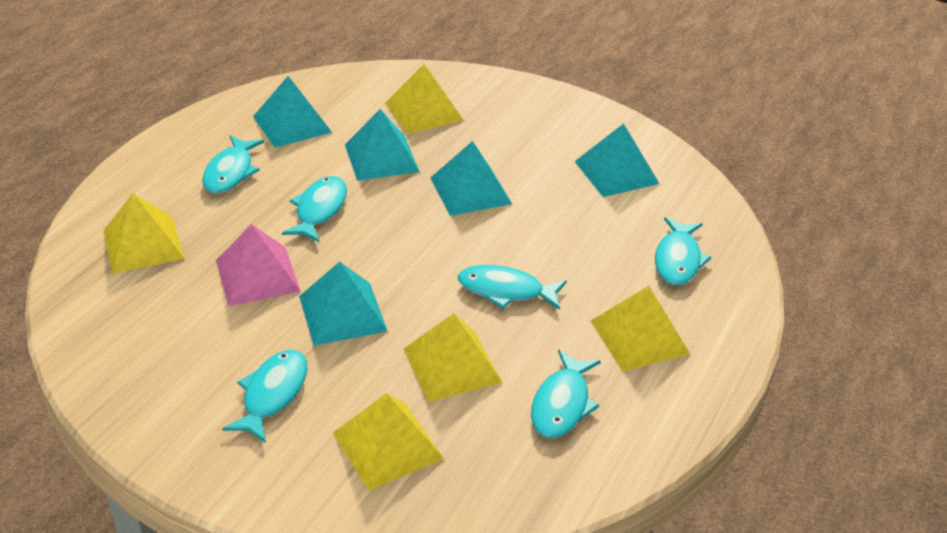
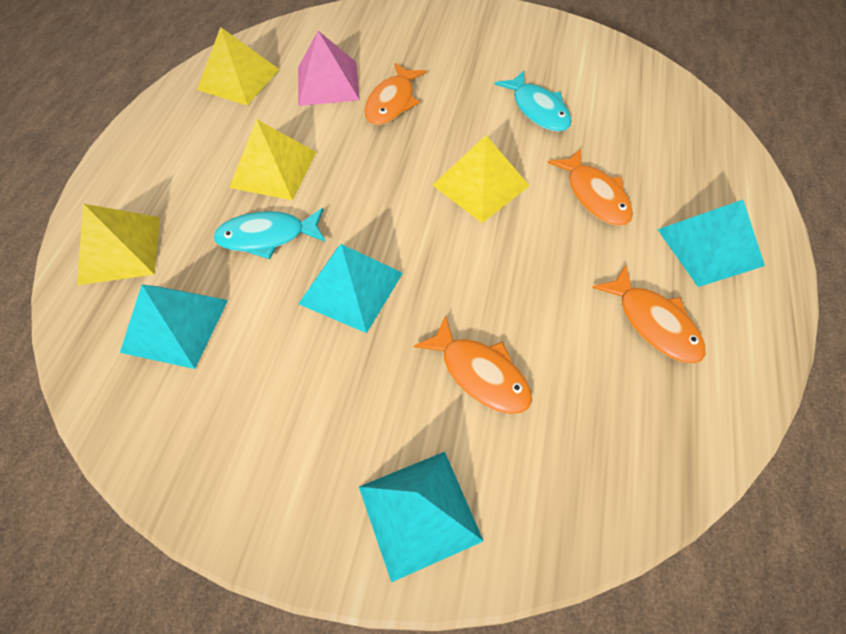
orange fish: 0 -> 4
turquoise fish: 6 -> 2
turquoise pyramid: 5 -> 4
yellow pyramid: 5 -> 4

